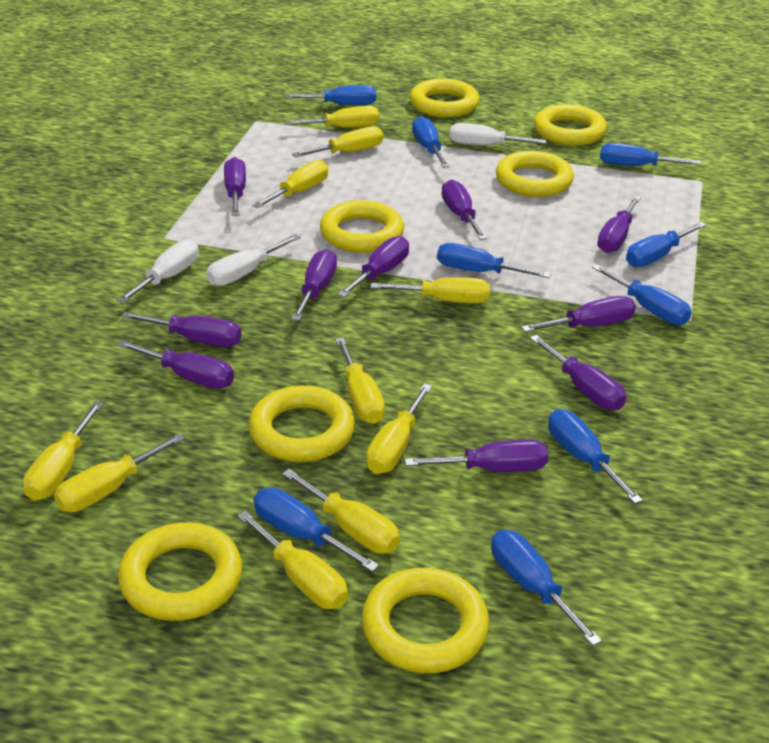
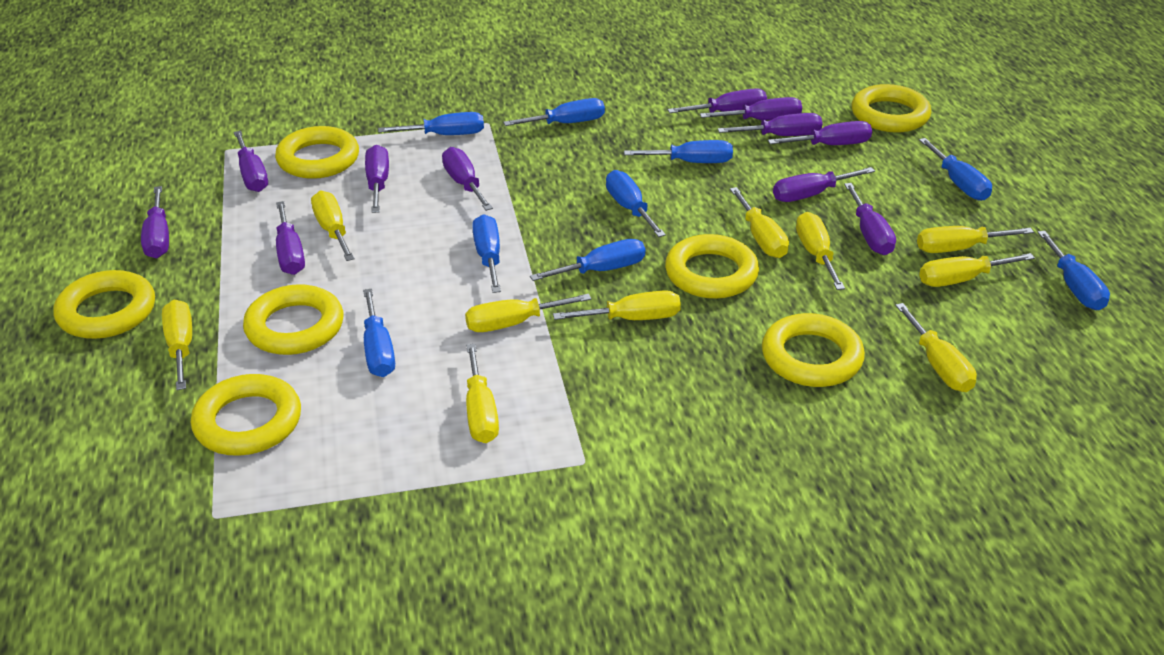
purple screwdriver: 10 -> 11
white screwdriver: 3 -> 0

